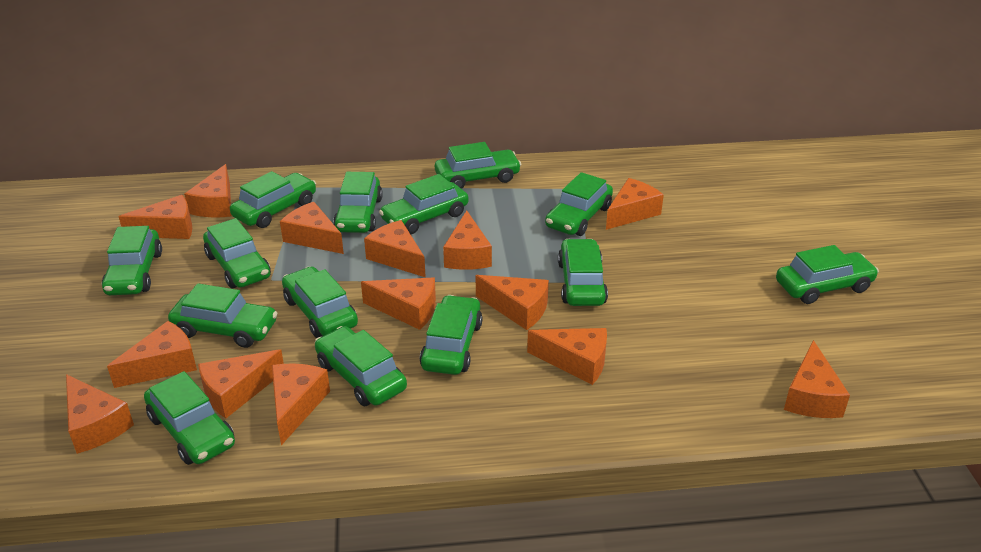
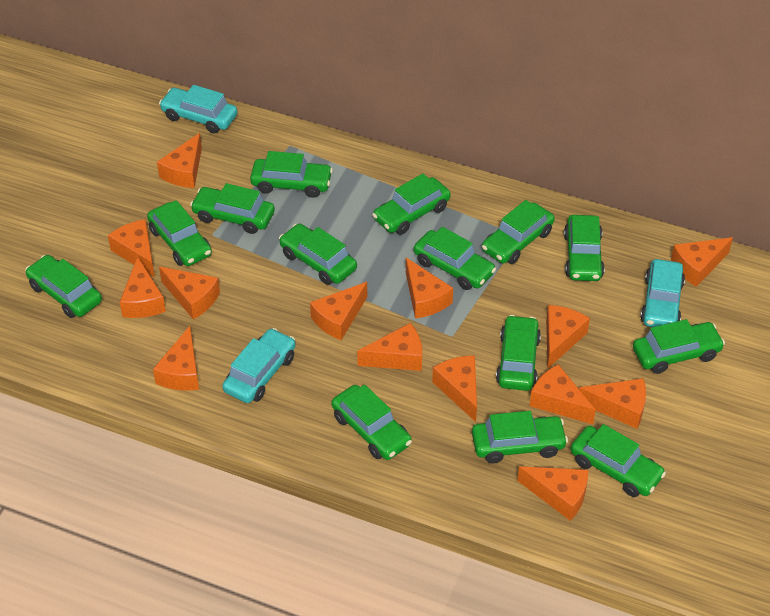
turquoise car: 0 -> 3

